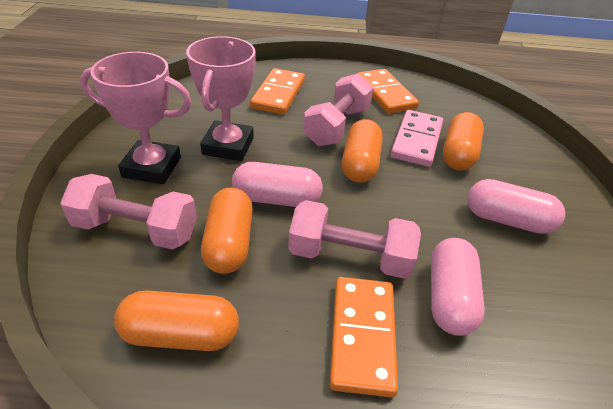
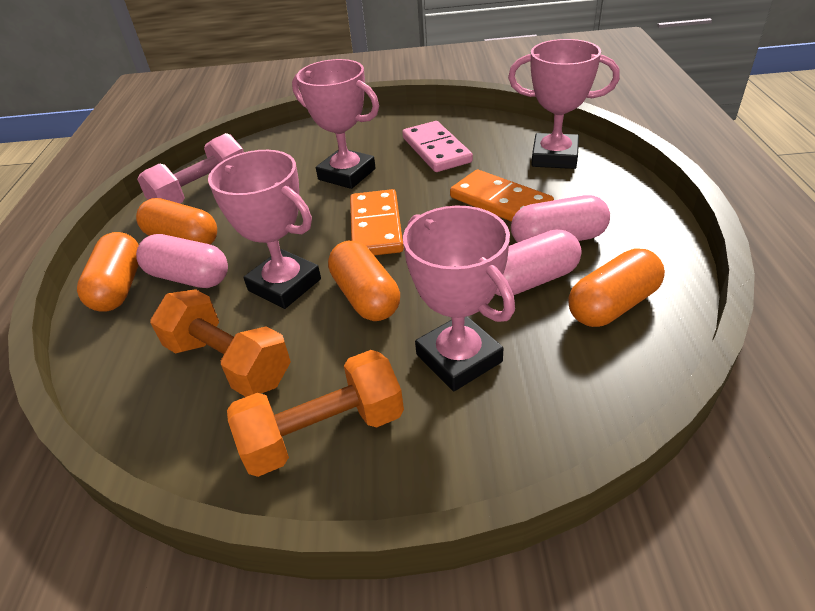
orange domino: 3 -> 2
orange dumbbell: 0 -> 2
pink dumbbell: 3 -> 1
pink trophy: 2 -> 4

